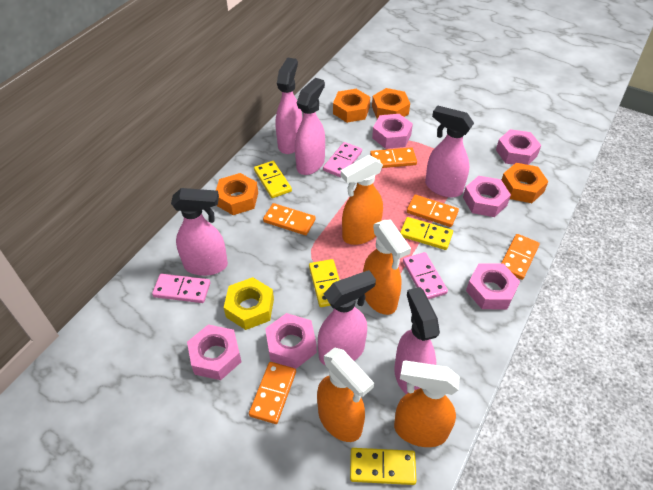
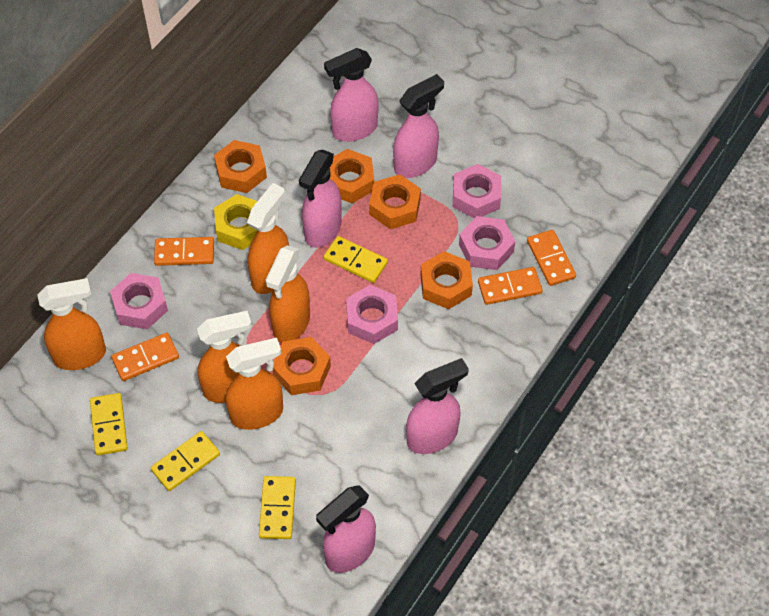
orange domino: 5 -> 4
orange nut: 4 -> 5
orange spray bottle: 4 -> 5
pink domino: 3 -> 0
pink nut: 6 -> 4
pink spray bottle: 6 -> 5

